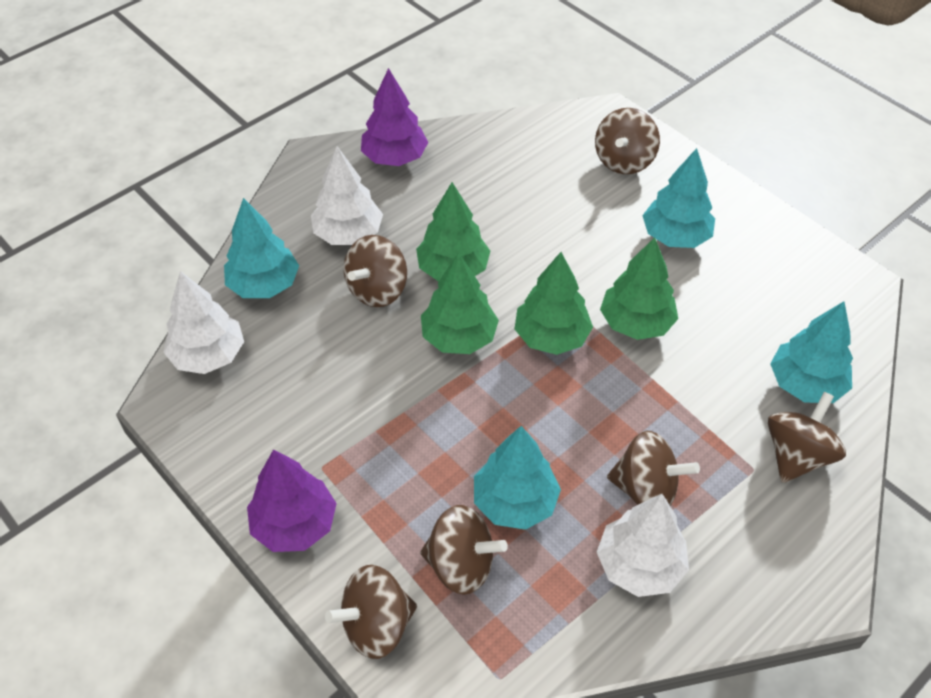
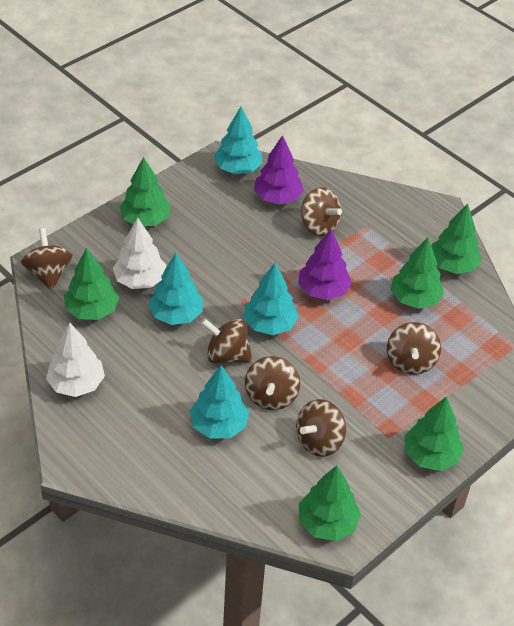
green tree: 4 -> 6
white tree: 3 -> 2

